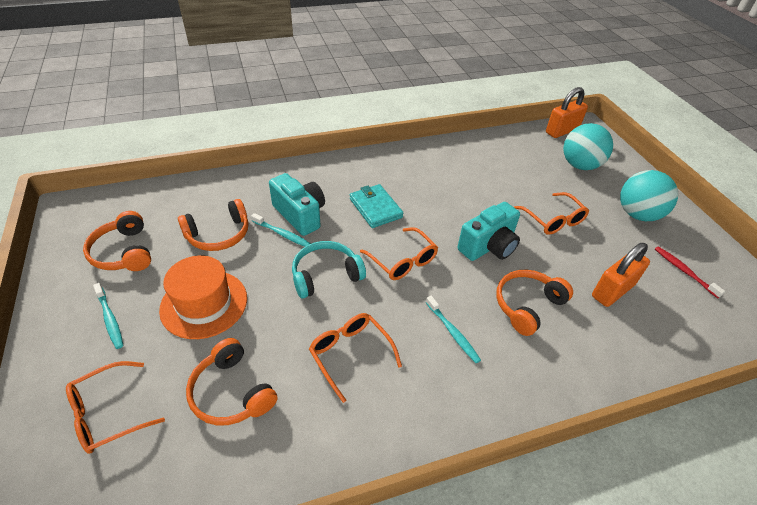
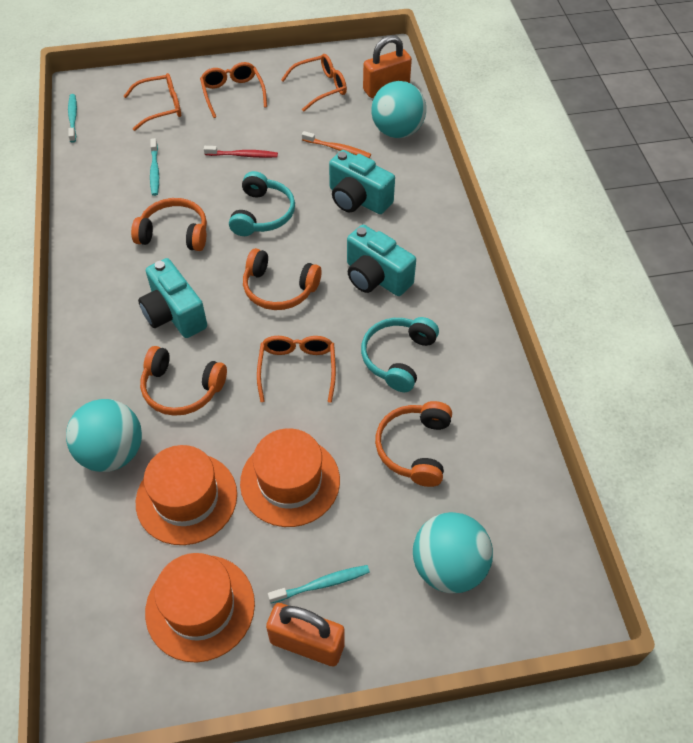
orange hat: 1 -> 3
orange toothbrush: 0 -> 1
turquoise ball: 2 -> 3
turquoise camera: 2 -> 3
turquoise headphones: 1 -> 2
turquoise wallet: 1 -> 0

